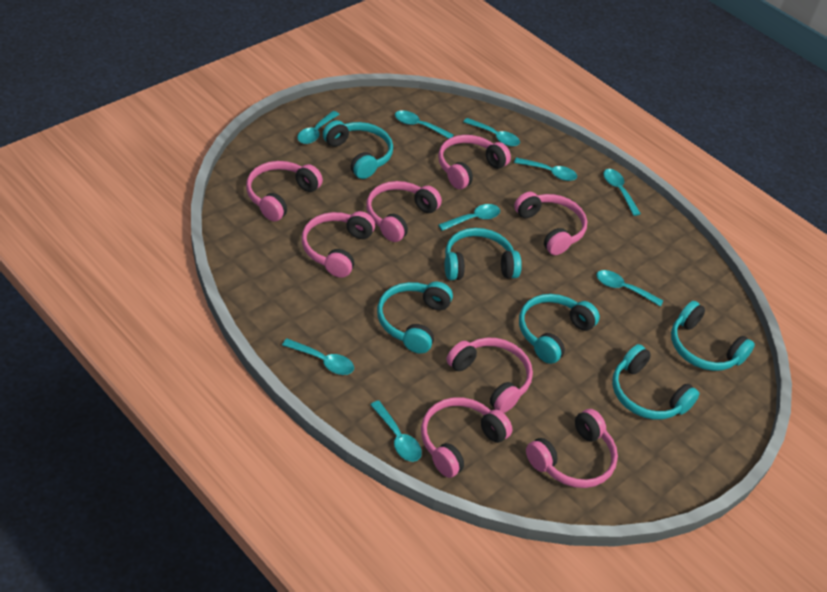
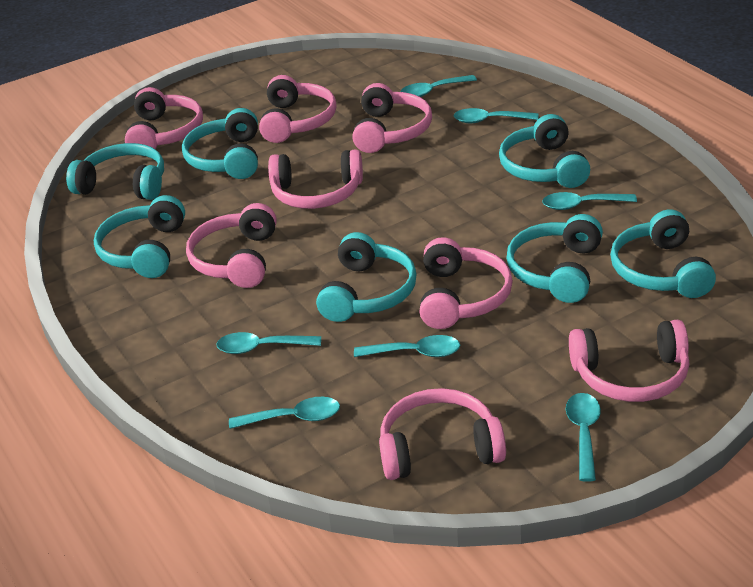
turquoise headphones: 6 -> 7
turquoise spoon: 9 -> 7

